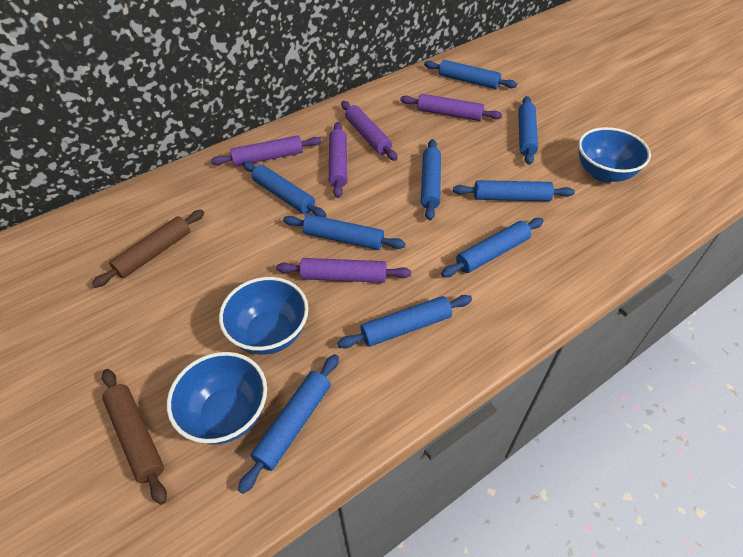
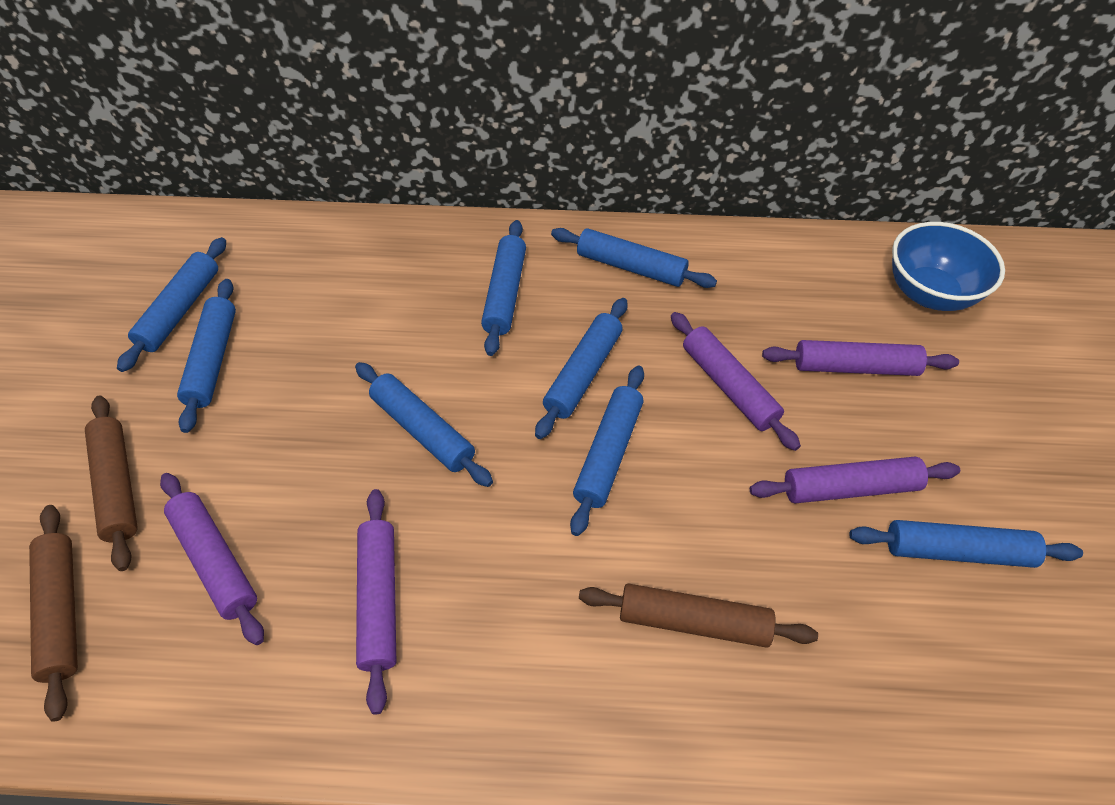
blue bowl: 3 -> 1
blue rolling pin: 9 -> 8
brown rolling pin: 2 -> 3

